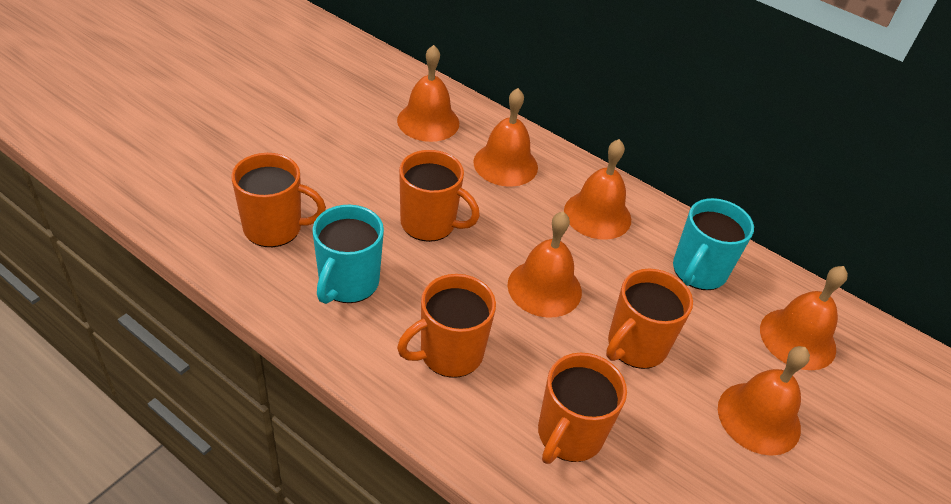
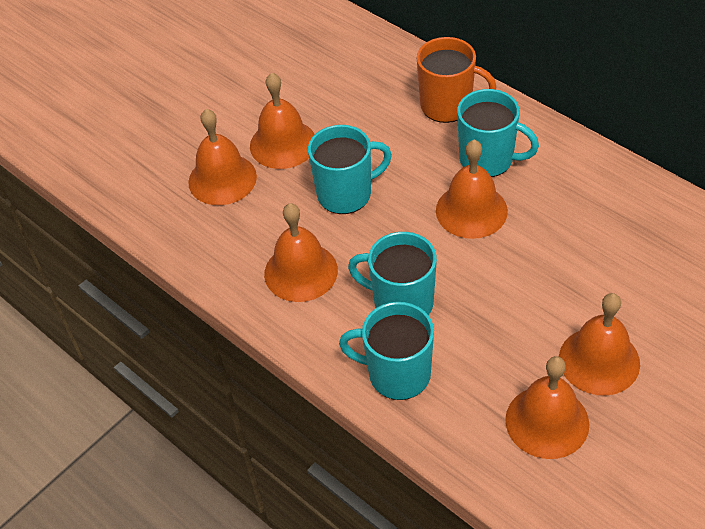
orange mug: 5 -> 1
turquoise mug: 2 -> 4

